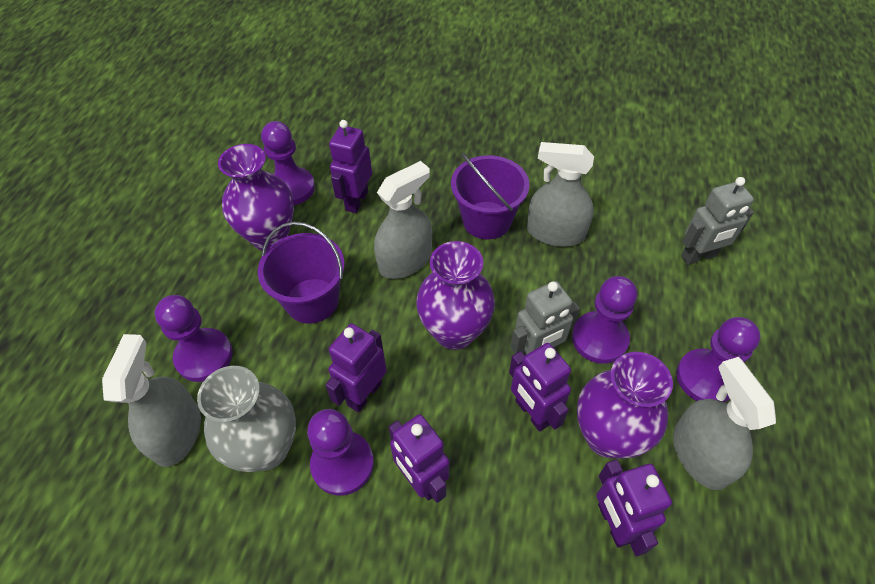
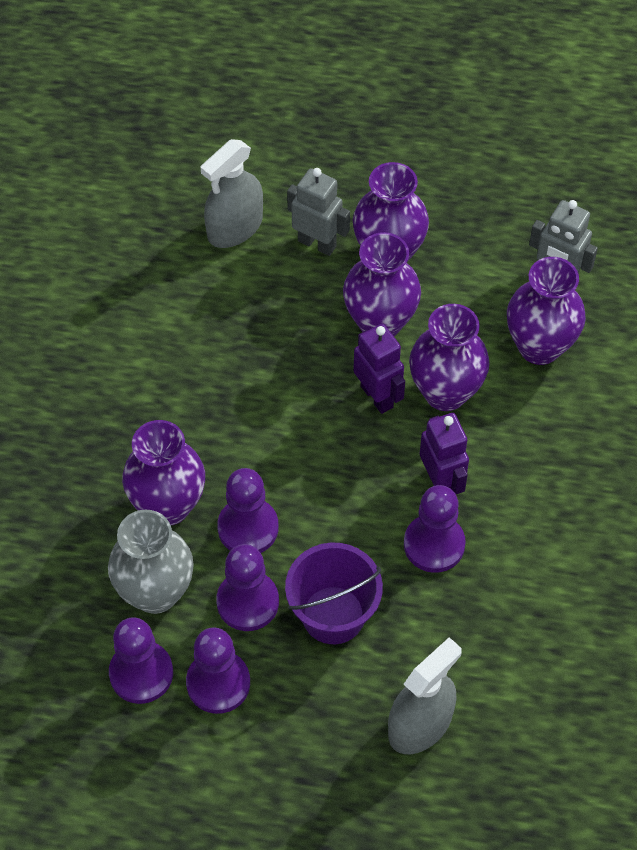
grey spray bottle: 4 -> 2
purple bucket: 2 -> 1
purple robot: 5 -> 2
purple vase: 3 -> 5

